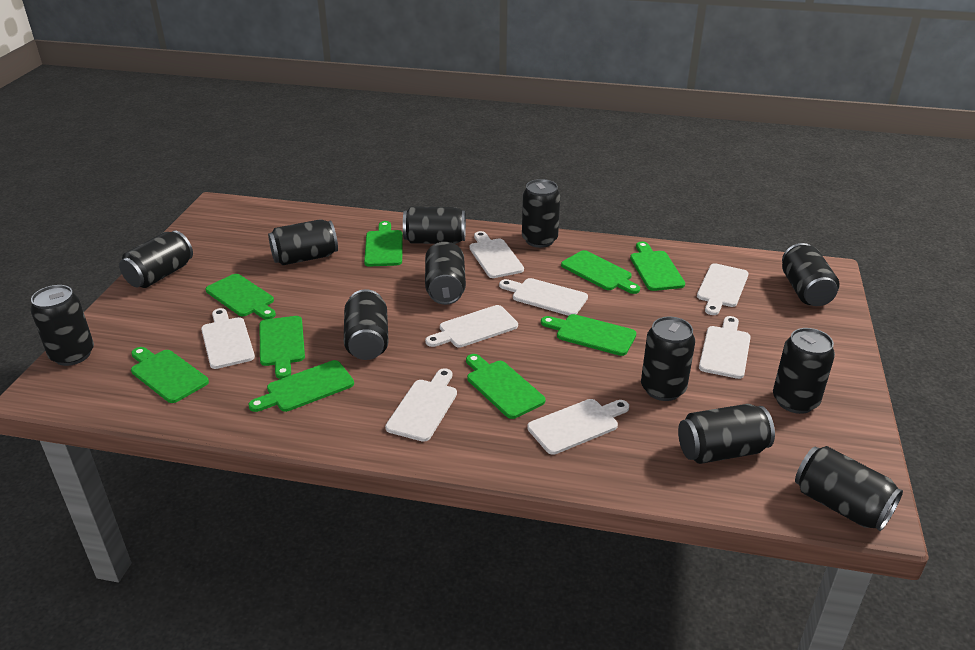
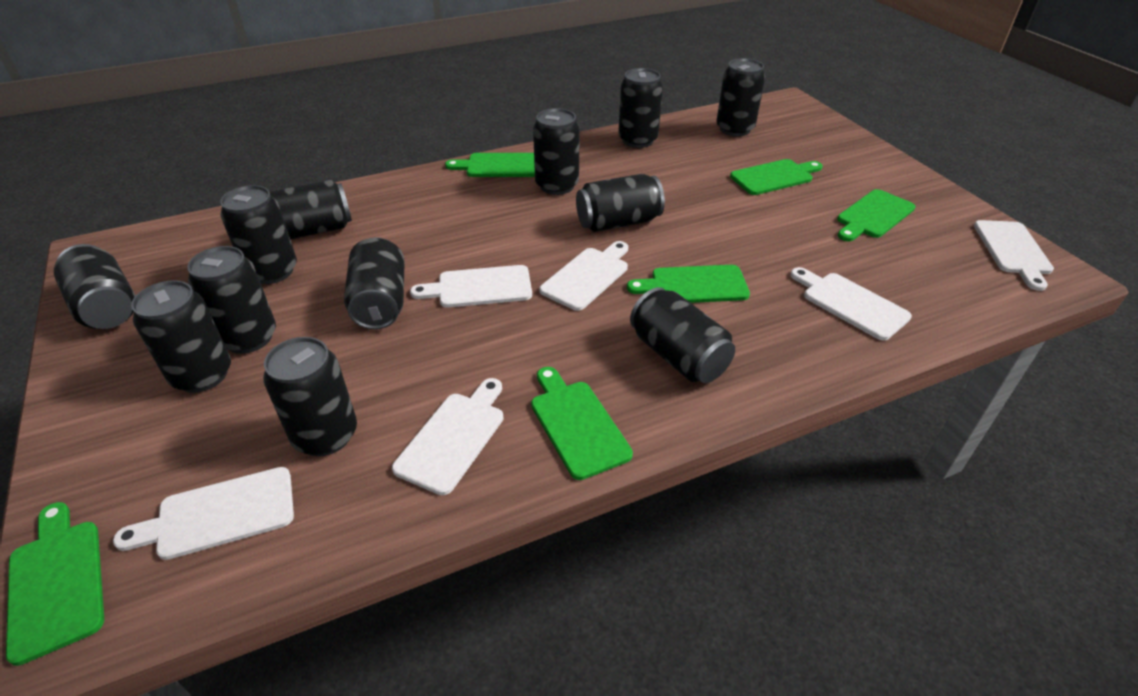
green cutting board: 9 -> 6
white cutting board: 8 -> 6

